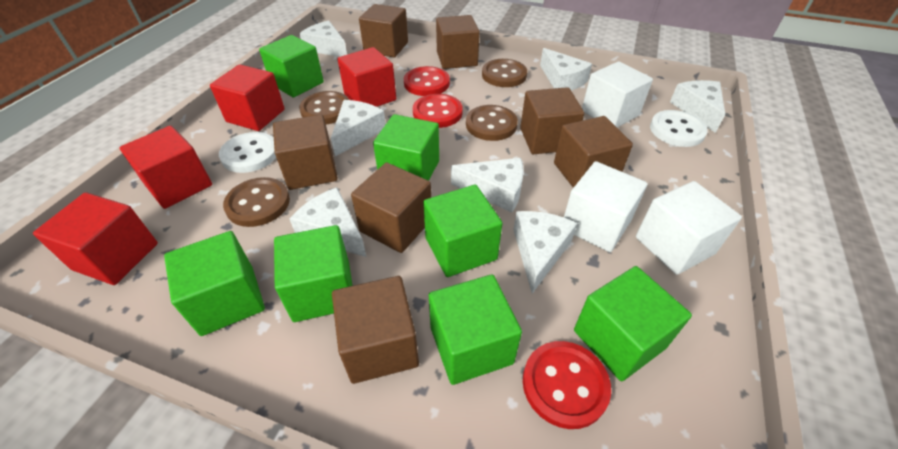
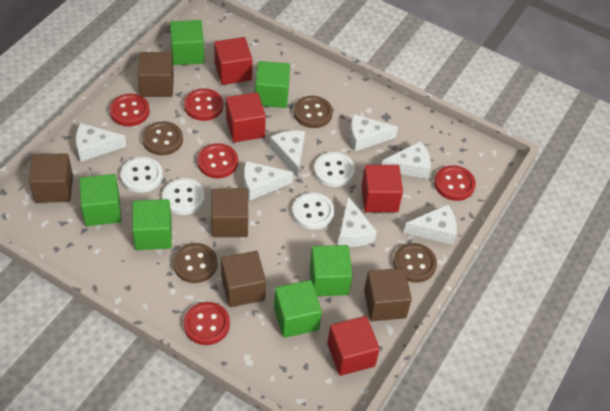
brown cube: 7 -> 5
green cube: 7 -> 6
red button: 3 -> 5
white button: 2 -> 4
white cube: 3 -> 0

